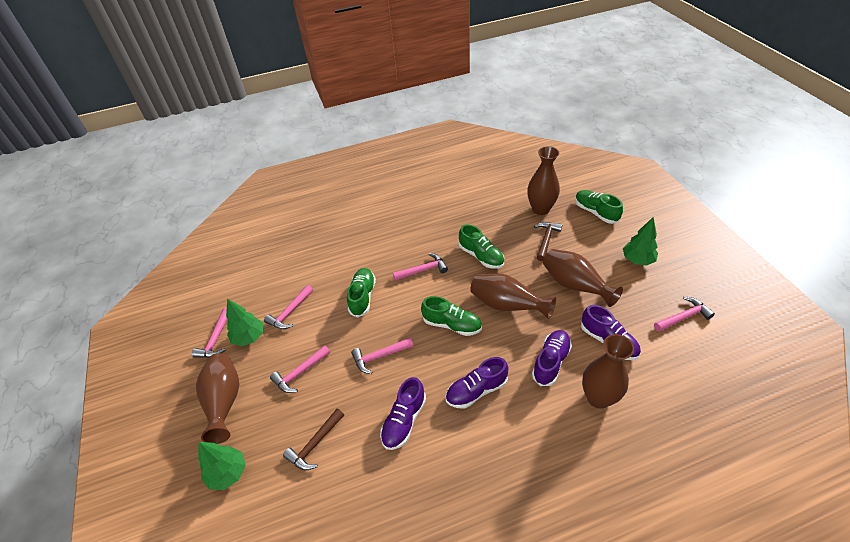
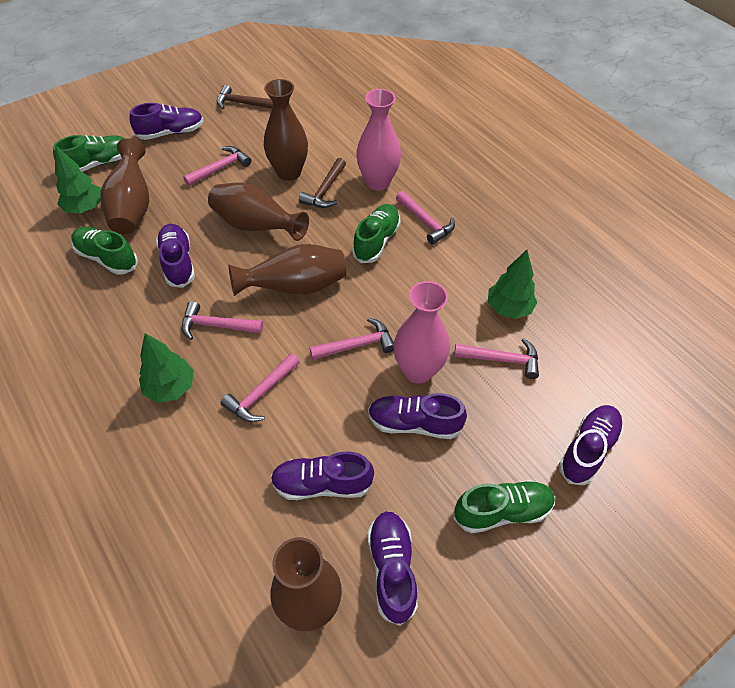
pink vase: 0 -> 2
purple shoe: 4 -> 6

